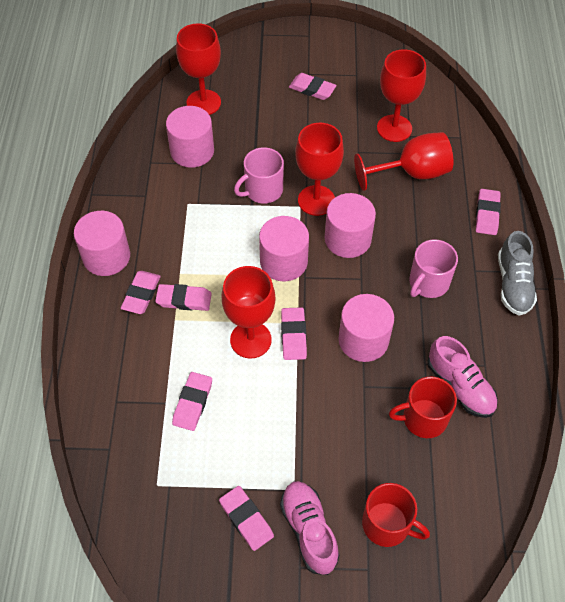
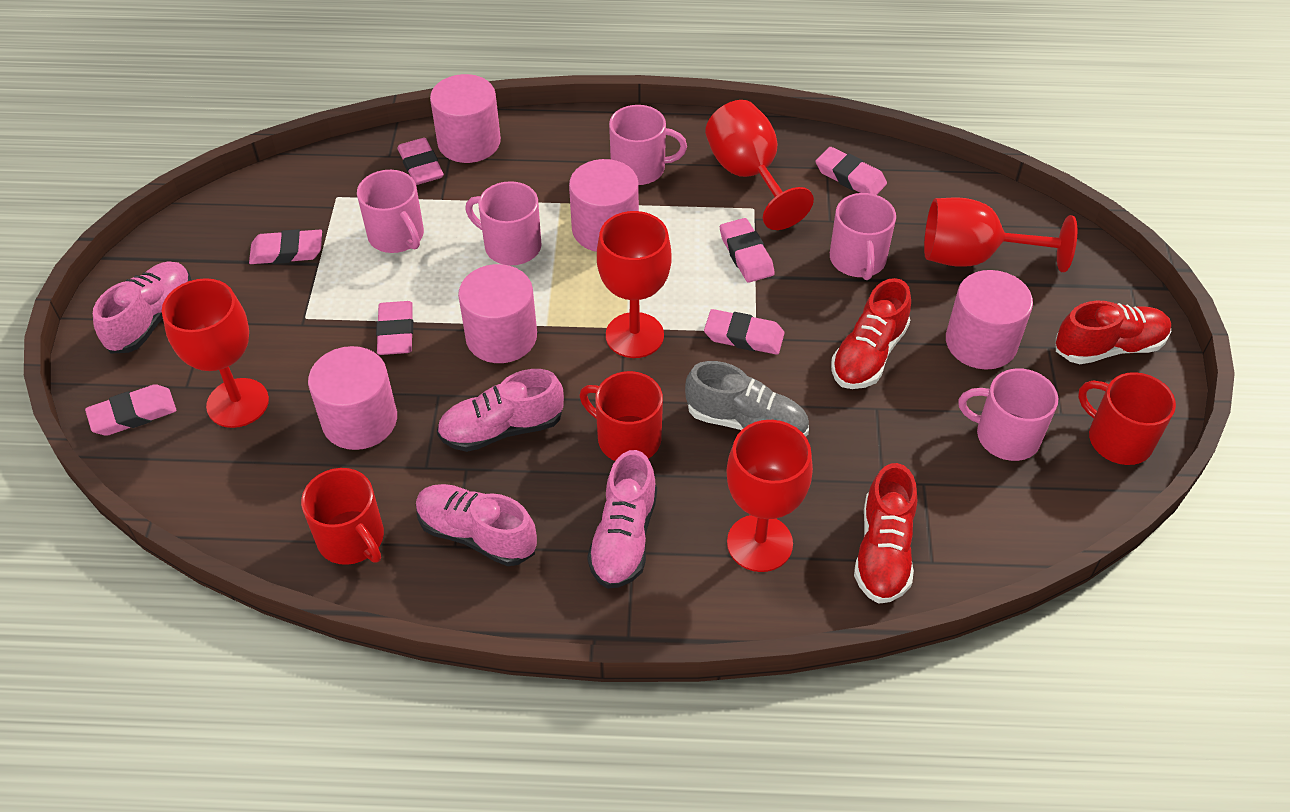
pink mug: 2 -> 5
pink shoe: 2 -> 4
red mug: 2 -> 3
red shoe: 0 -> 3

